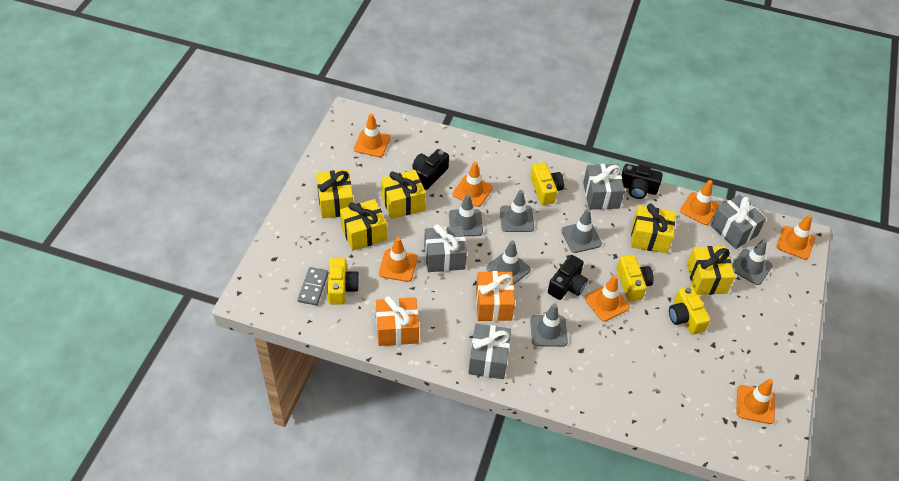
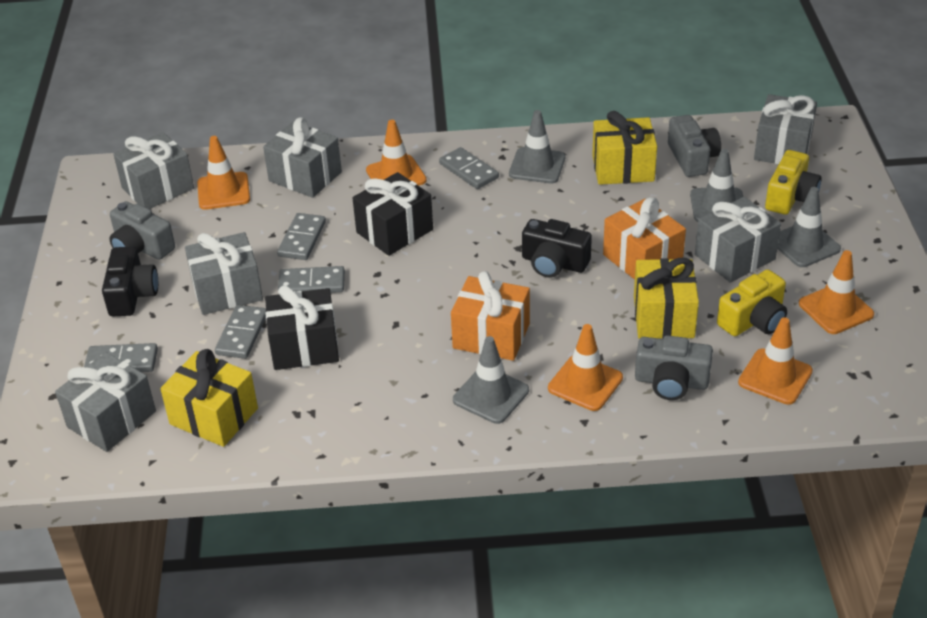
black camera: 3 -> 2
black gift: 0 -> 2
grey camera: 0 -> 3
grey domino: 1 -> 5
grey gift: 4 -> 6
grey traffic cone: 6 -> 4
orange traffic cone: 7 -> 5
yellow camera: 4 -> 2
yellow gift: 5 -> 3

